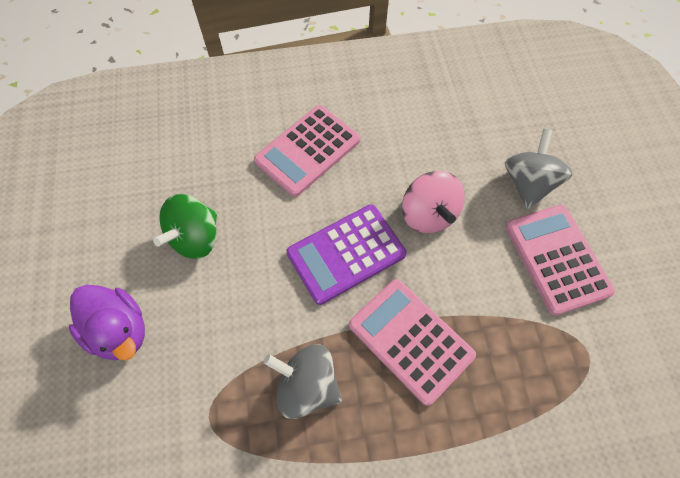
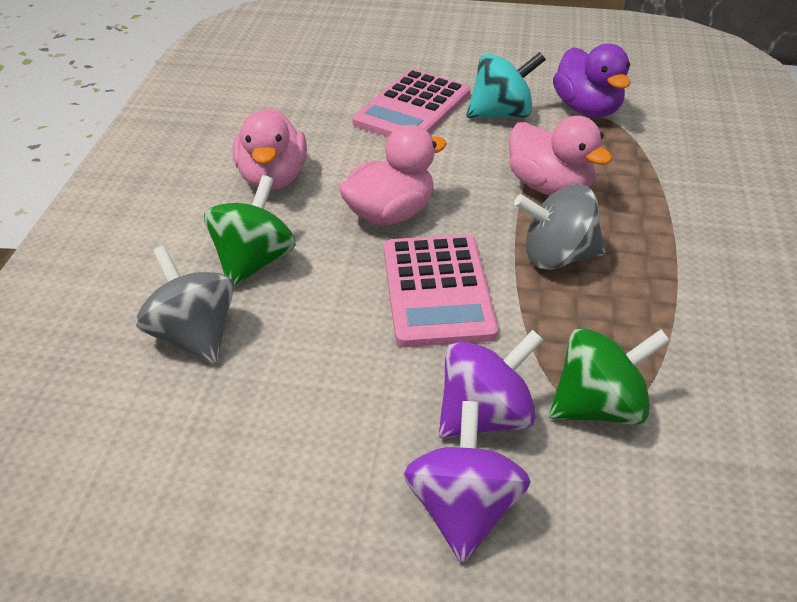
green spinning top: 1 -> 2
pink calculator: 3 -> 2
pink duck: 0 -> 3
pink spinning top: 1 -> 0
purple calculator: 1 -> 0
purple spinning top: 0 -> 2
turquoise spinning top: 0 -> 1

